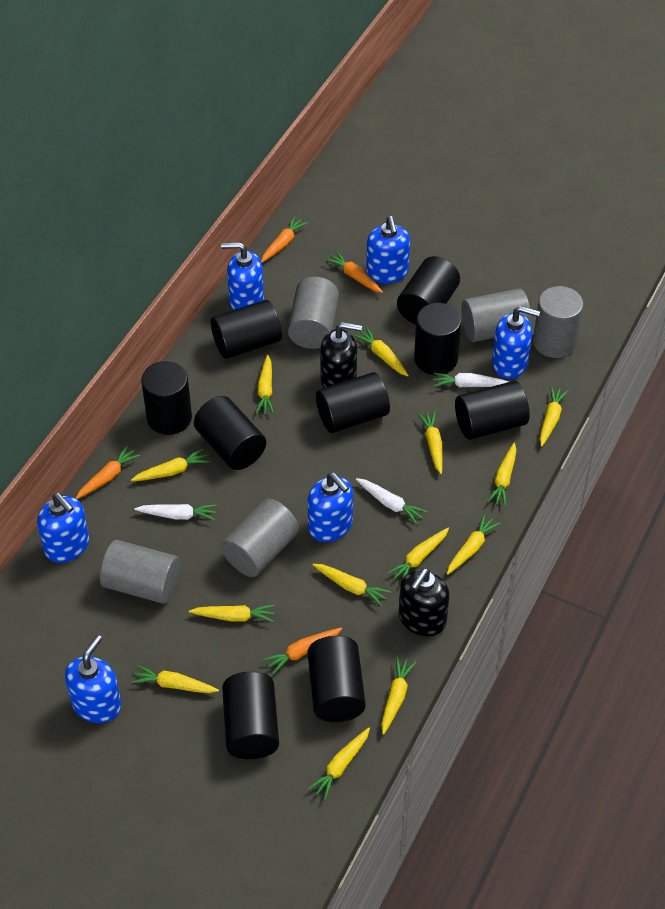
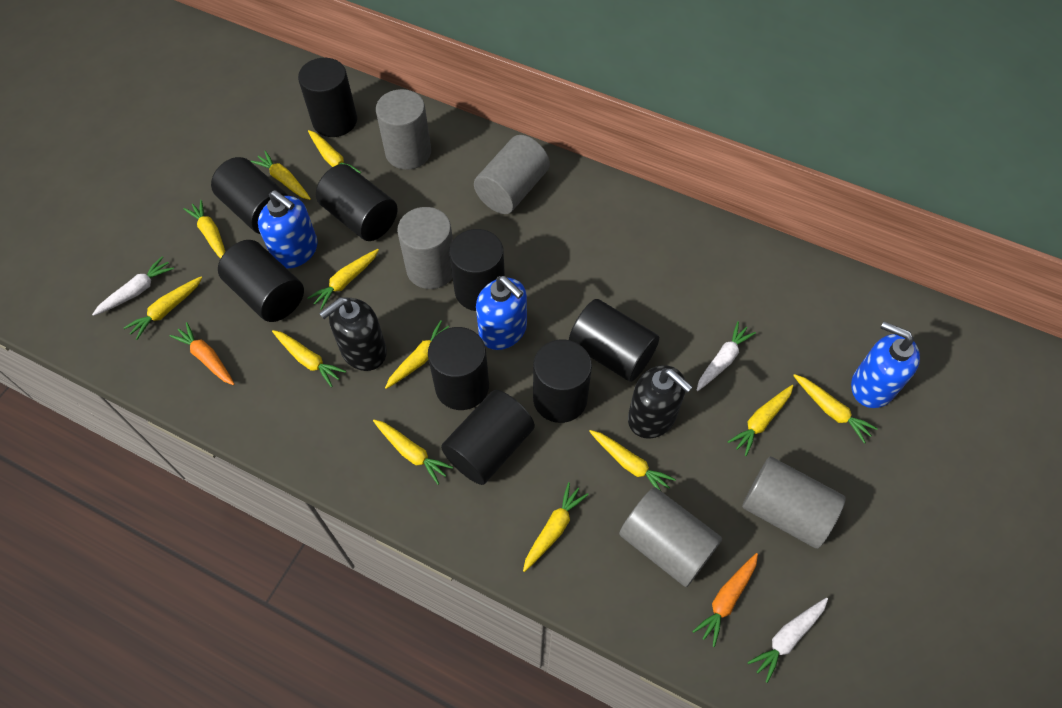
blue soap dispenser: 6 -> 3
orange carrot: 4 -> 2
yellow carrot: 13 -> 12

